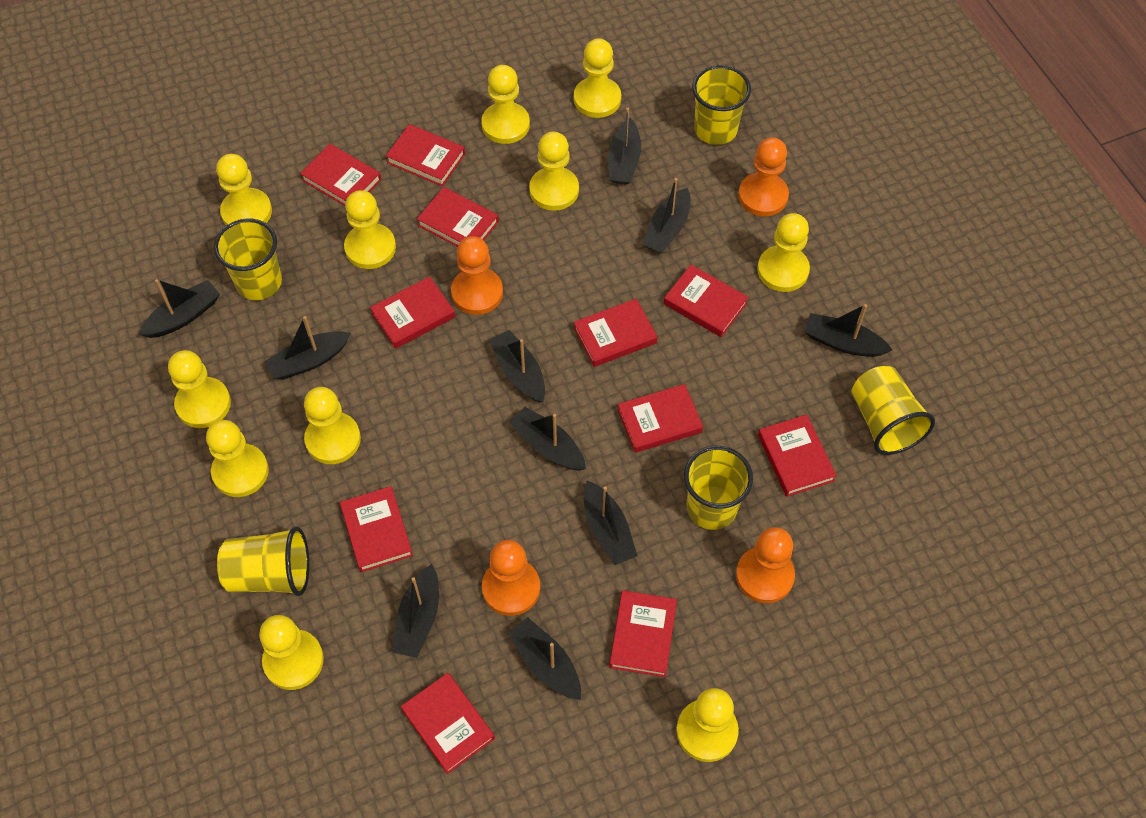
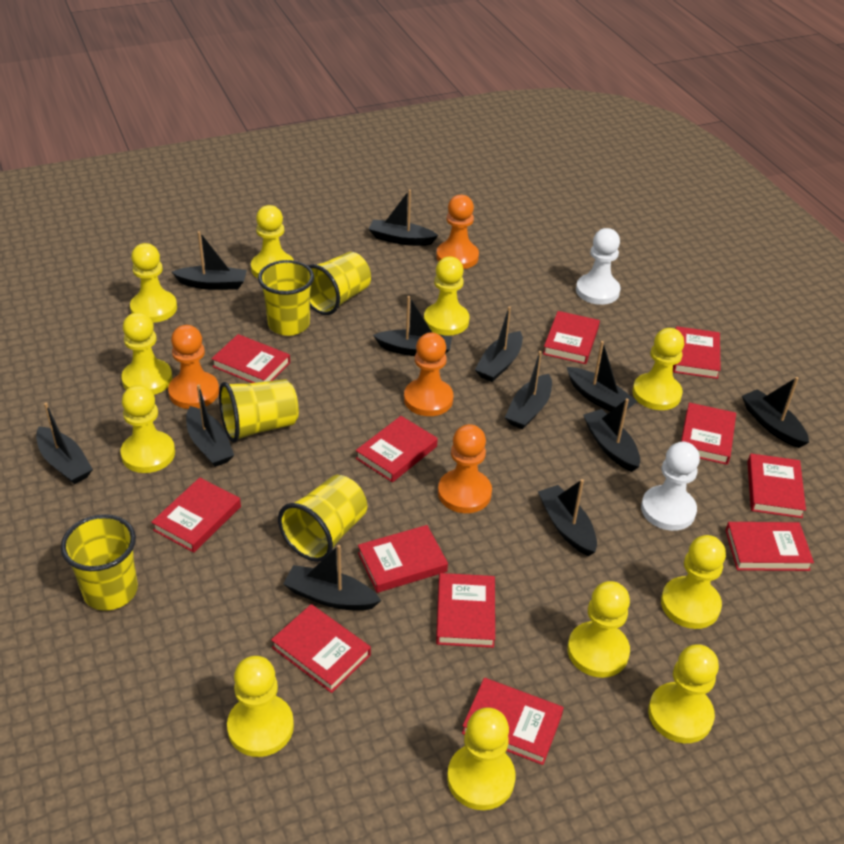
black boat: 10 -> 12
red book: 11 -> 12
white pawn: 0 -> 2

